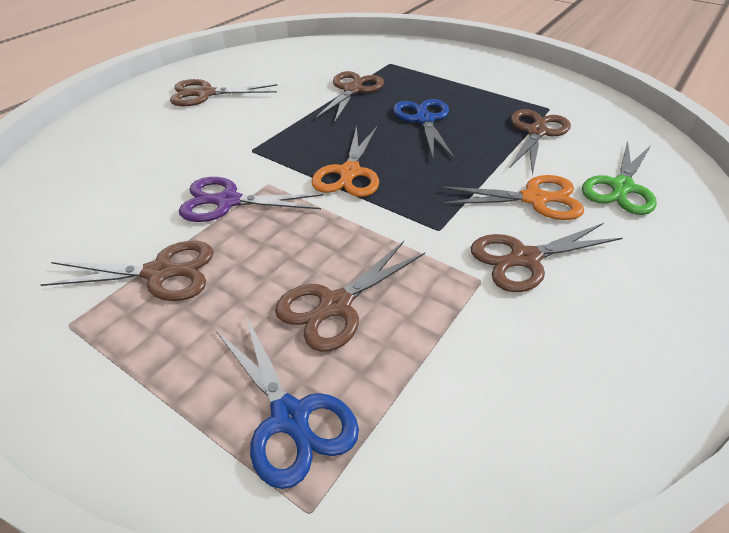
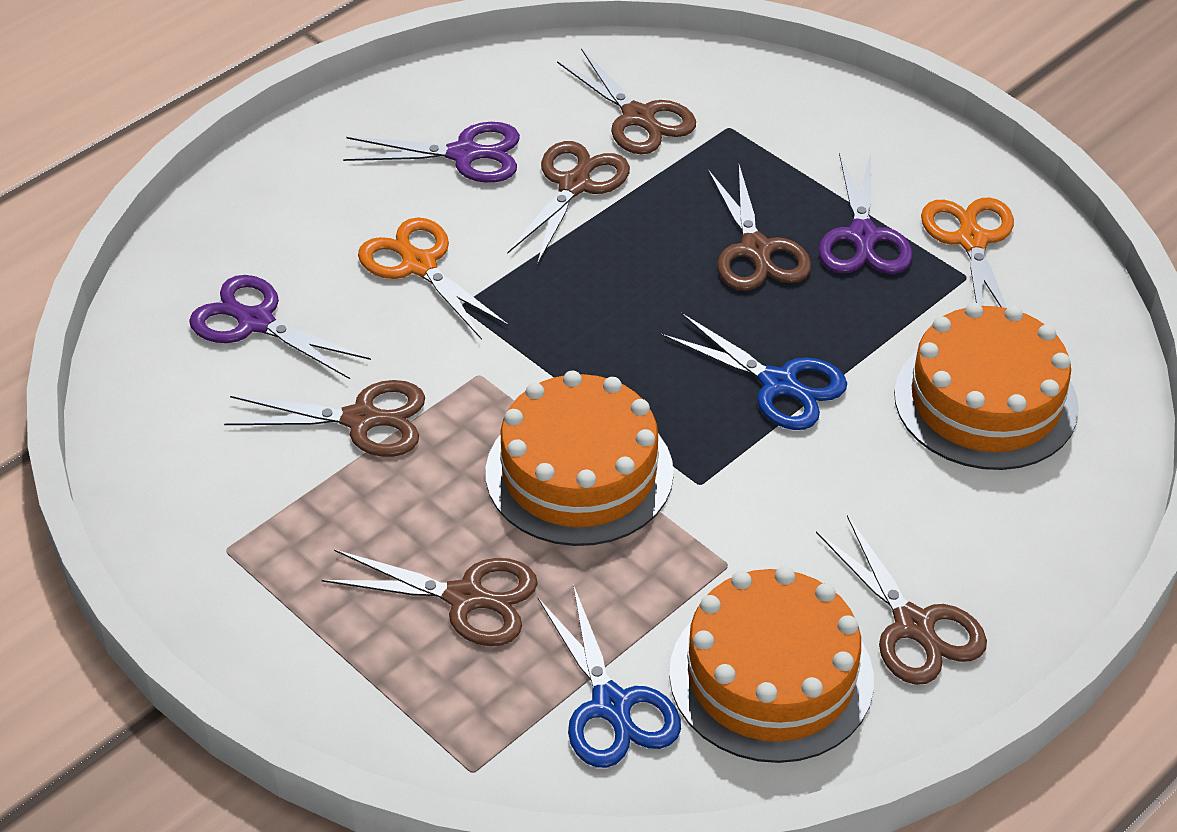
green scissors: 1 -> 0
orange cake: 0 -> 3
purple scissors: 1 -> 3

